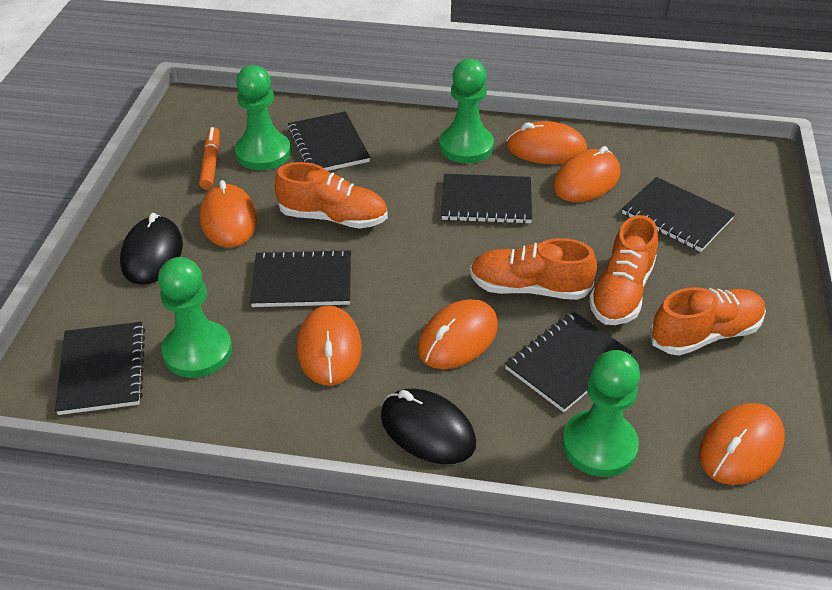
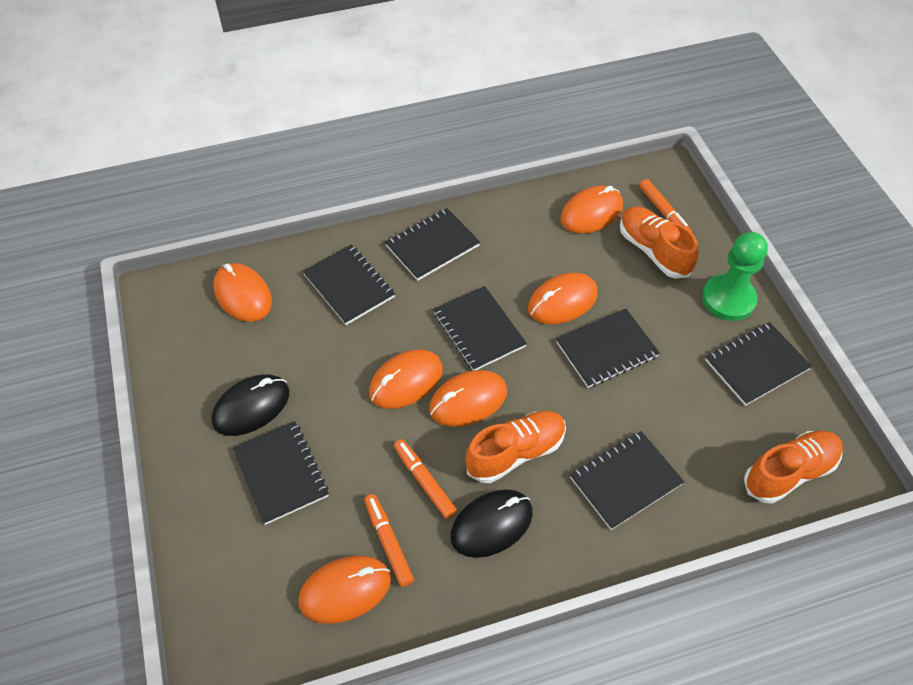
black notebook: 6 -> 7
green pawn: 4 -> 1
orange marker: 1 -> 3
orange shoe: 4 -> 3

